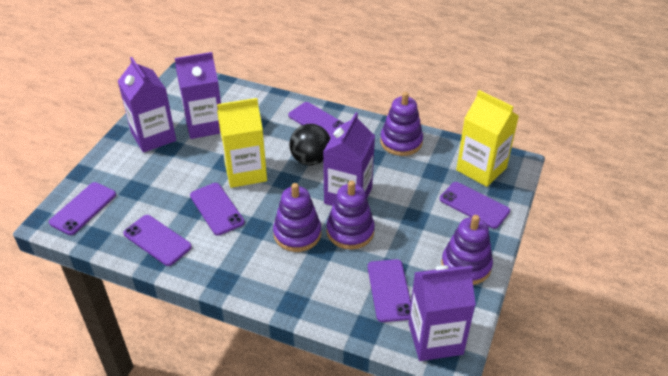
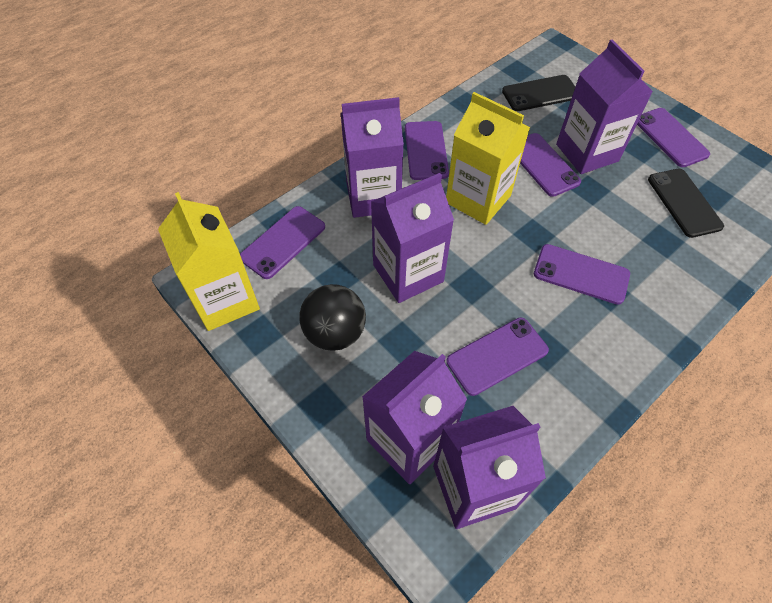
black phone: 0 -> 2
purple carton: 4 -> 5
purple stacking toy: 4 -> 0

